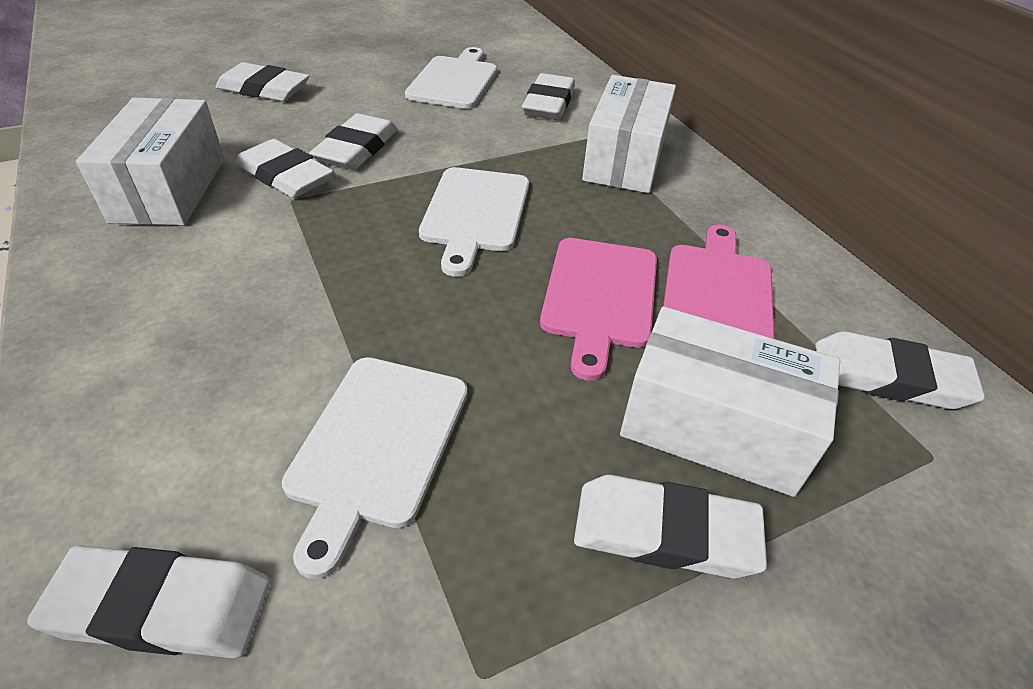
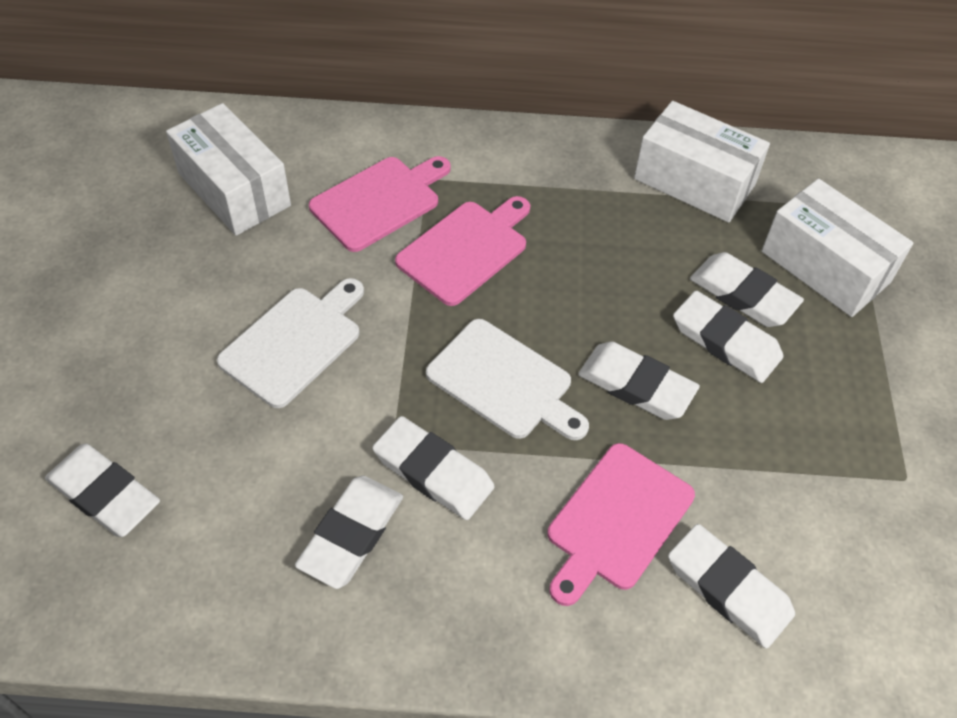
pink cutting board: 2 -> 3
white cutting board: 3 -> 2

